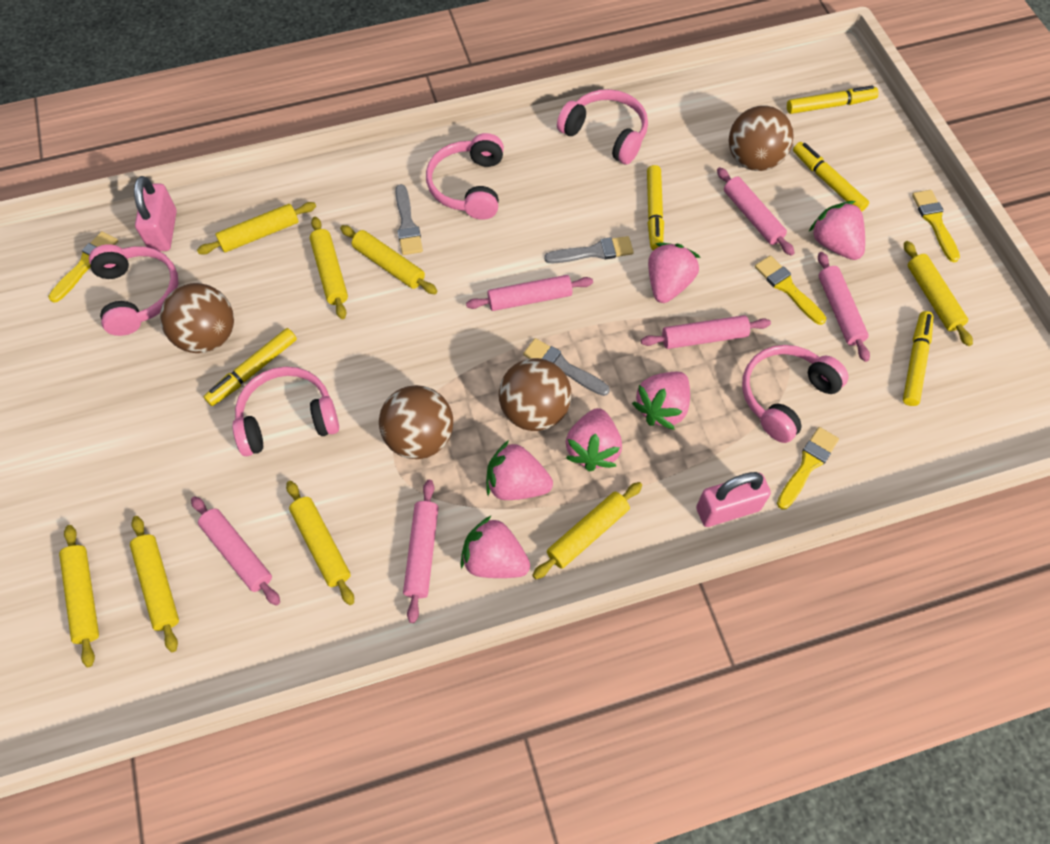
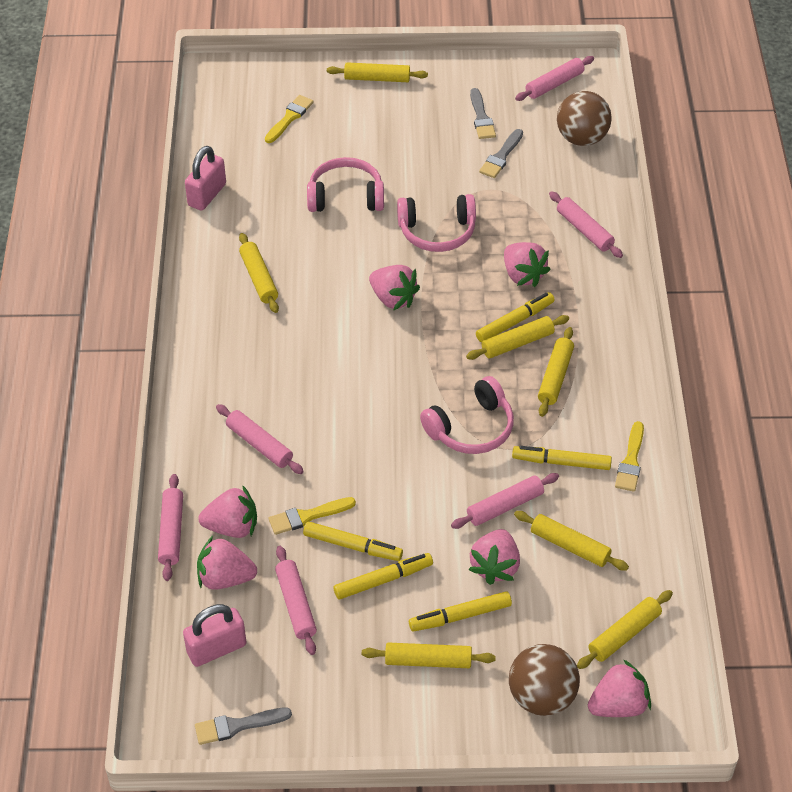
brown ball: 4 -> 2
pink headphones: 5 -> 3
yellow brush: 4 -> 3
yellow rolling pin: 8 -> 7

